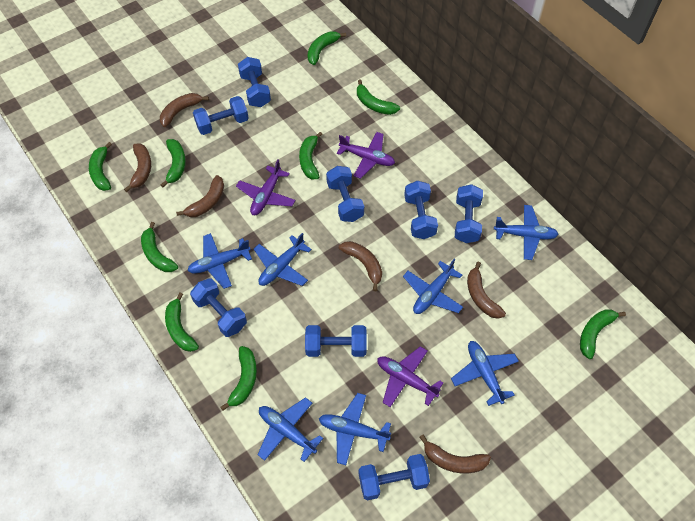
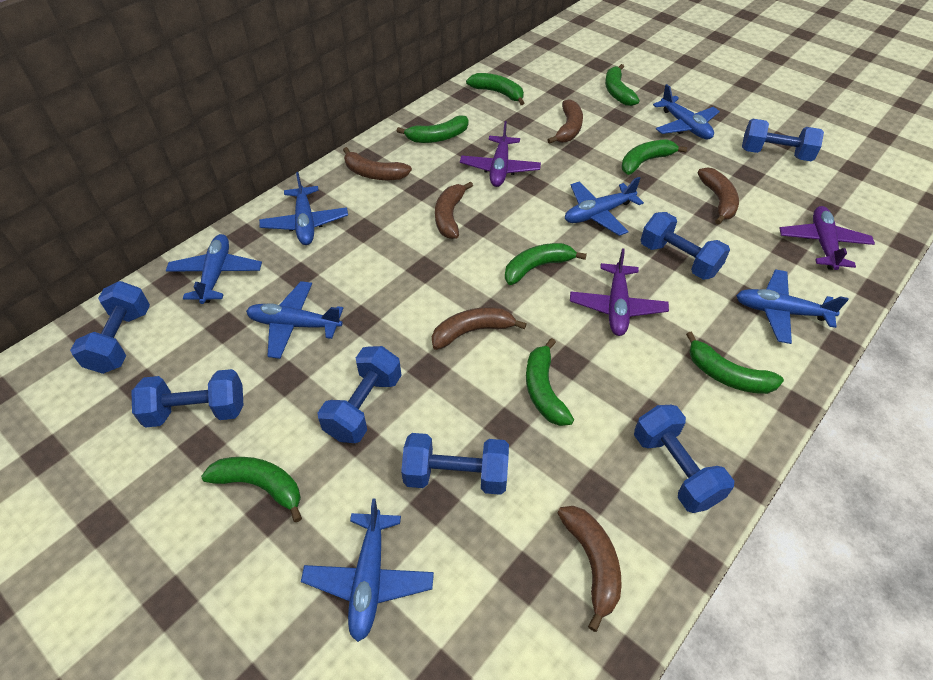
blue dumbbell: 8 -> 7
green banana: 9 -> 8

